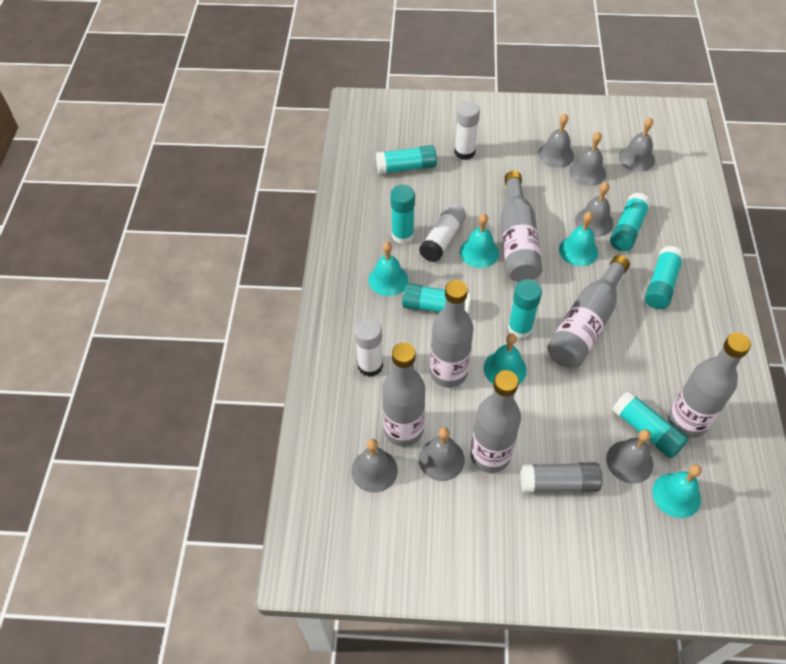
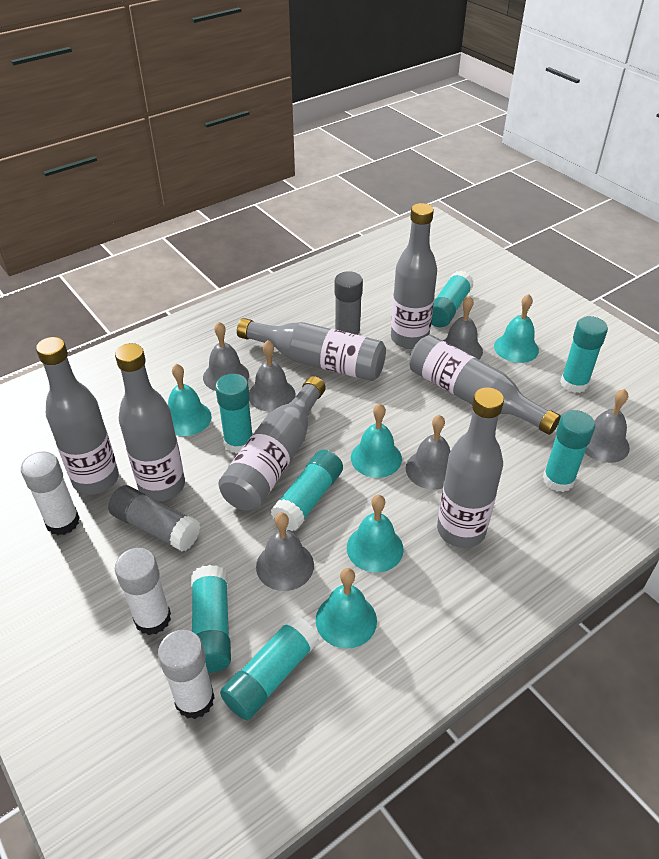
grey bell: 7 -> 6
grey bottle: 6 -> 7
grey glue stick: 1 -> 2

